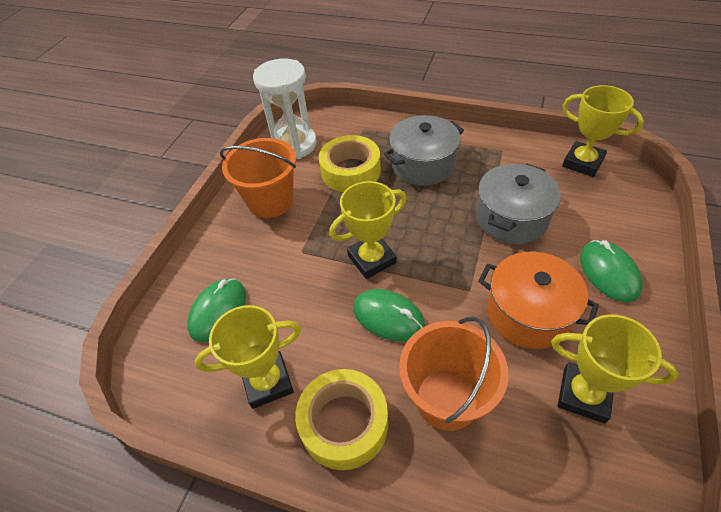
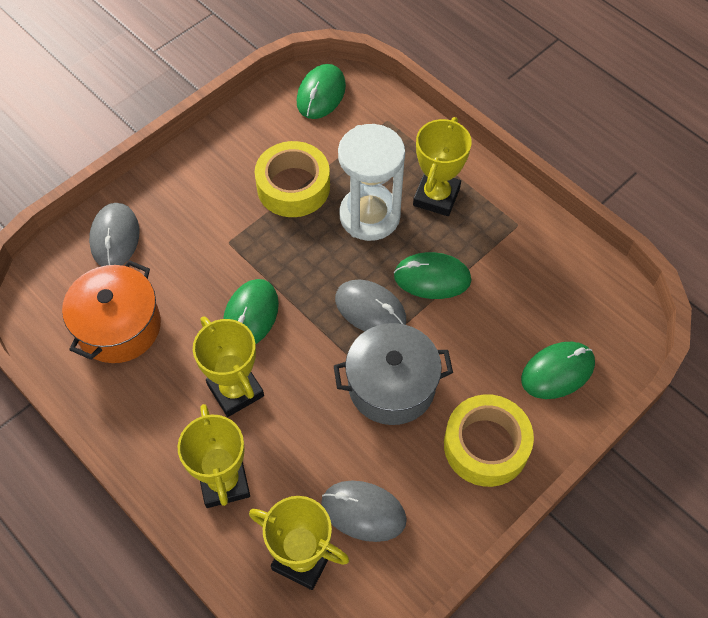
green mouse: 3 -> 4
grey mouse: 0 -> 3
grey pot: 2 -> 1
orange bucket: 2 -> 0

